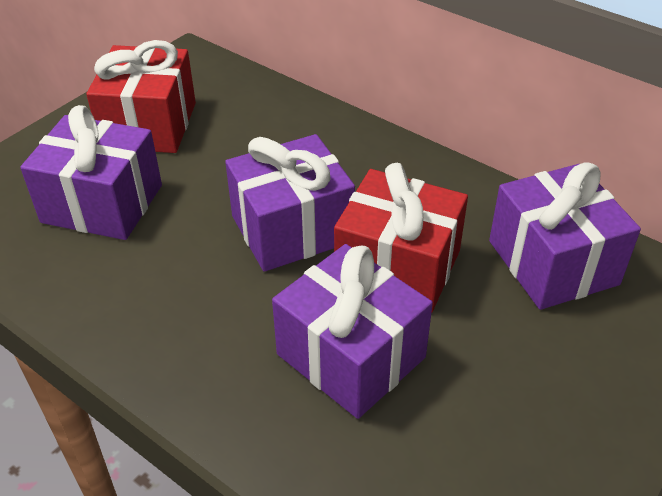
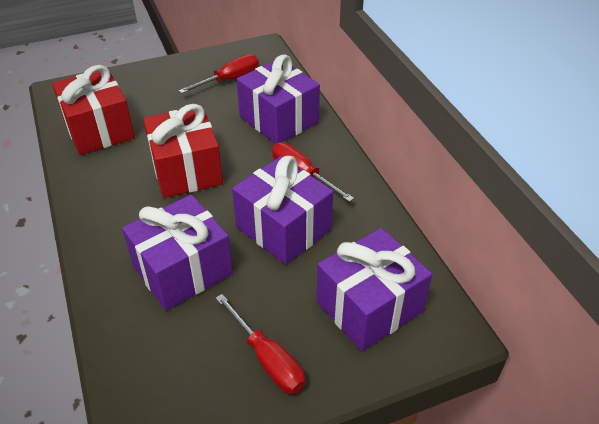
red screwdriver: 0 -> 3

